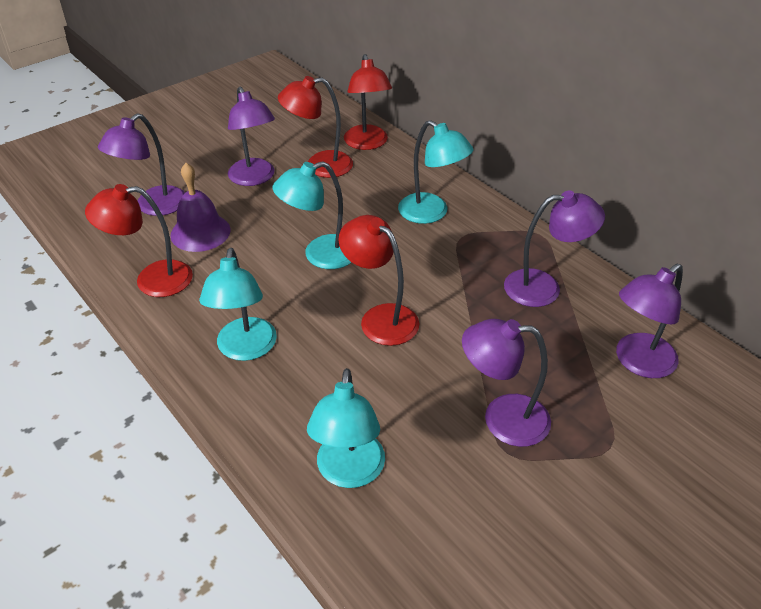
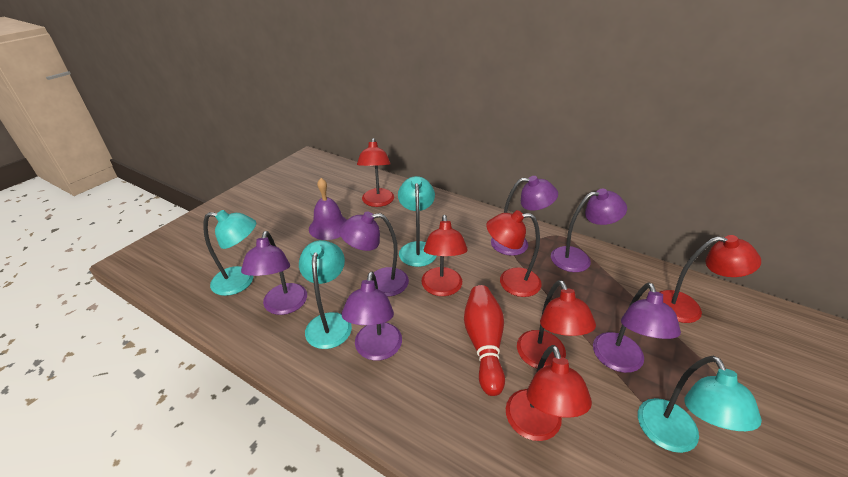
purple lamp: 5 -> 6
red bowling pin: 0 -> 1
red lamp: 4 -> 6

